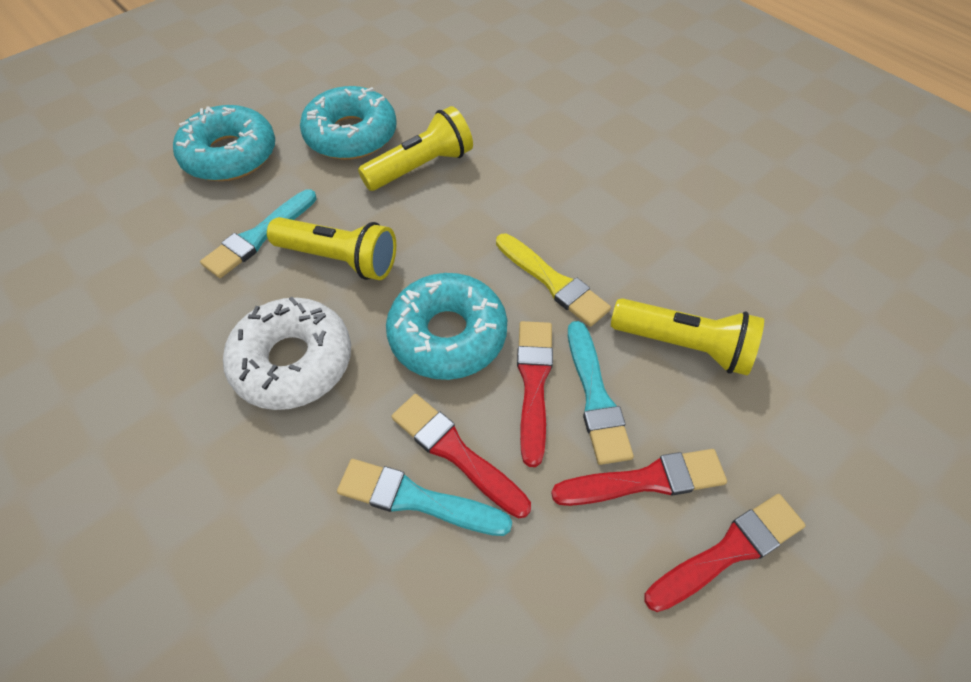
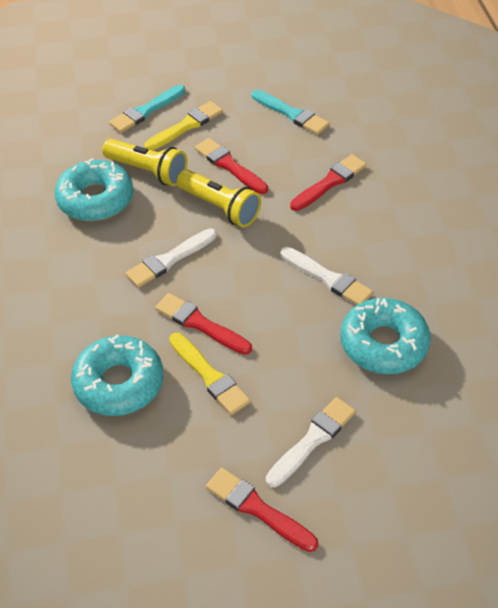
turquoise brush: 3 -> 2
white brush: 0 -> 3
white donut: 1 -> 0
yellow brush: 1 -> 2
yellow flashlight: 3 -> 2

